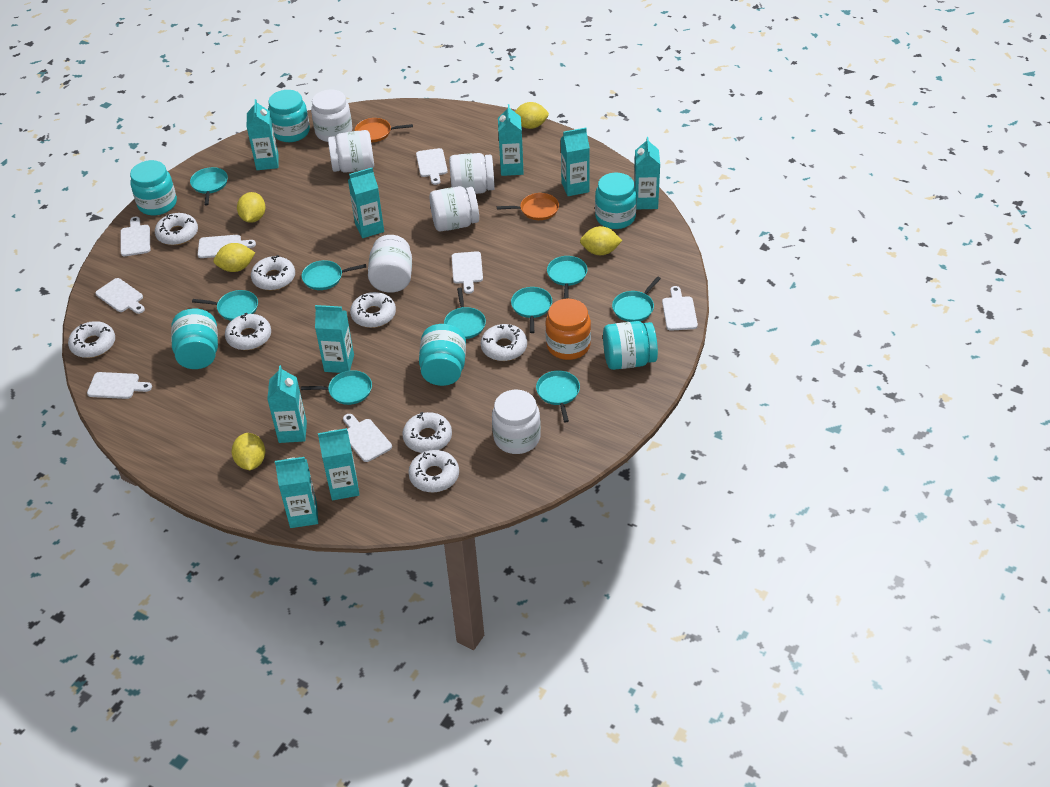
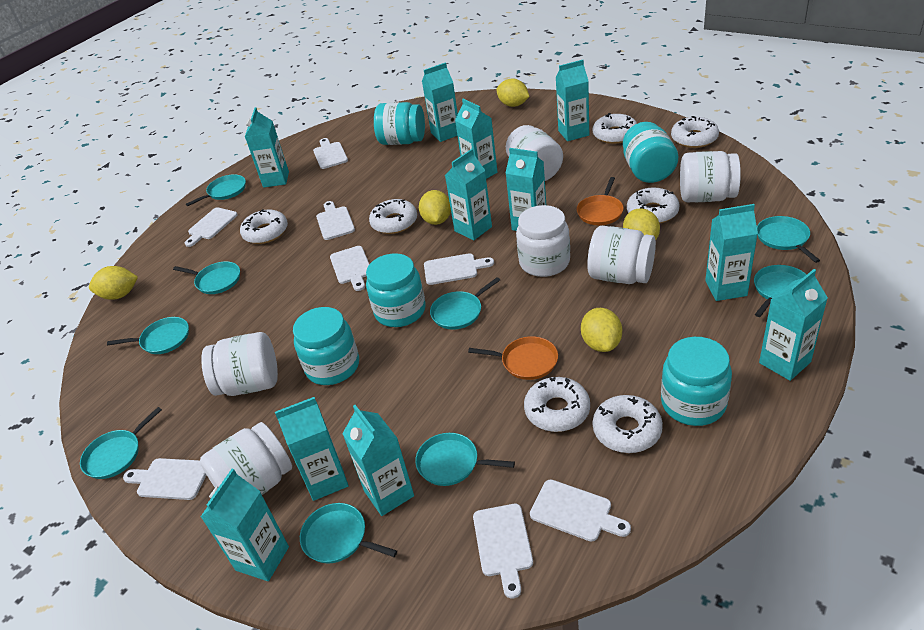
orange jar: 1 -> 0
turquoise carton: 9 -> 11
turquoise jar: 6 -> 5
white donut: 8 -> 7

